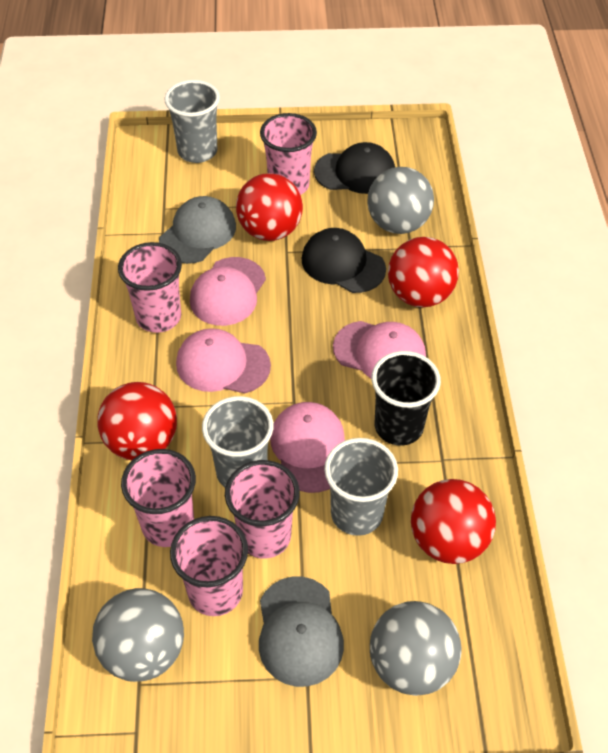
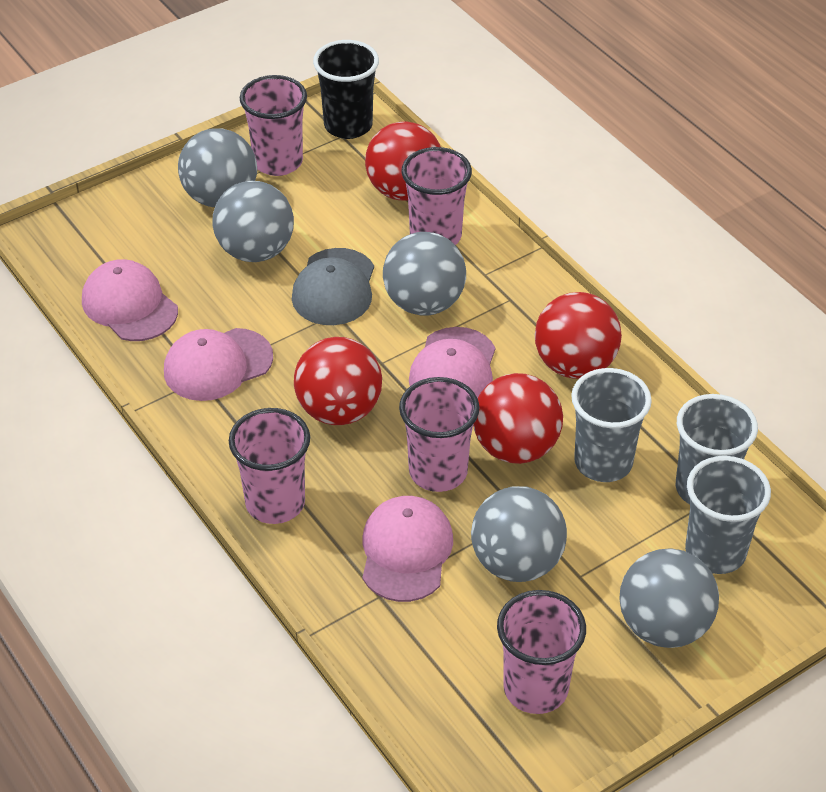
black cap: 2 -> 0
grey ball: 3 -> 5
grey cap: 2 -> 1

